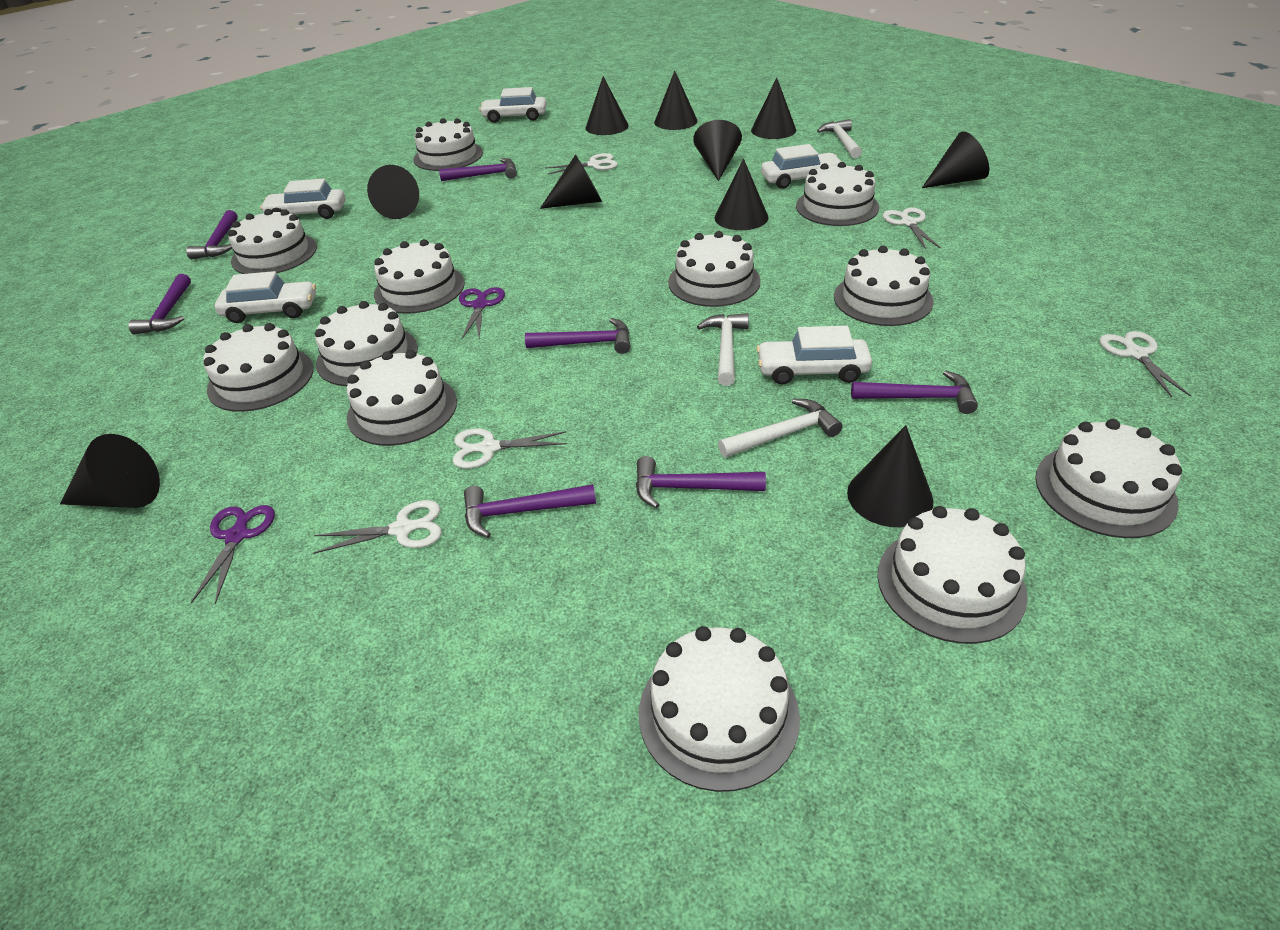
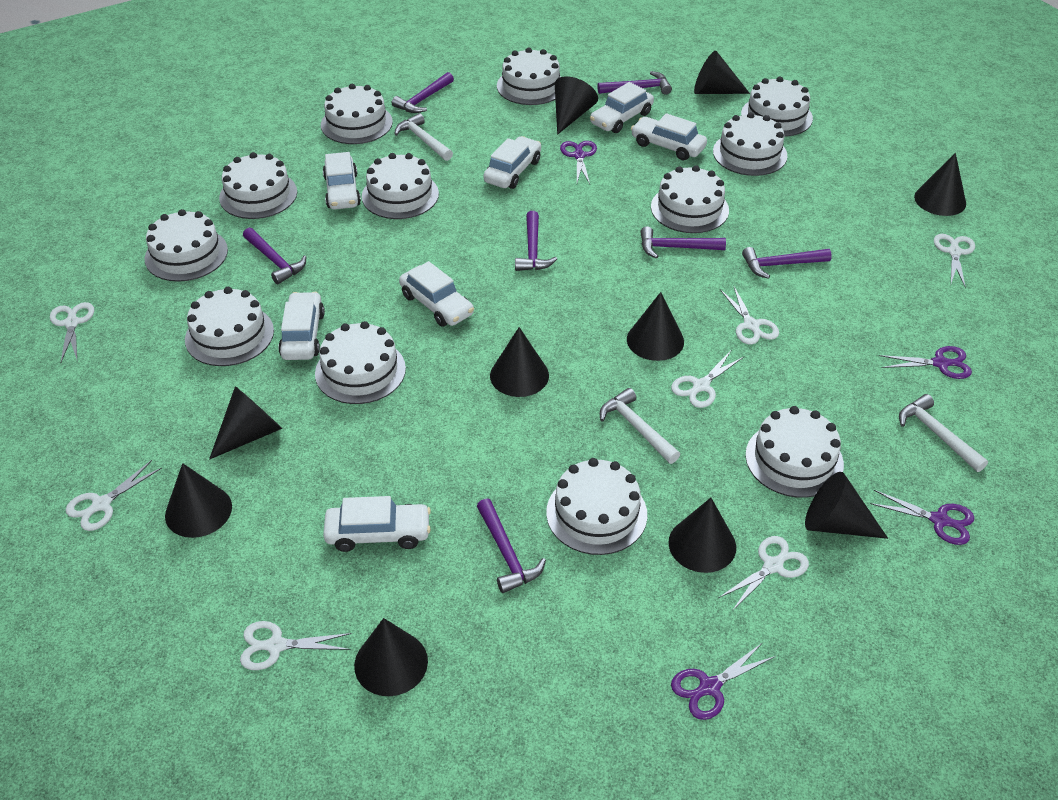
purple scissors: 2 -> 4
white car: 5 -> 7
white scissors: 5 -> 7

